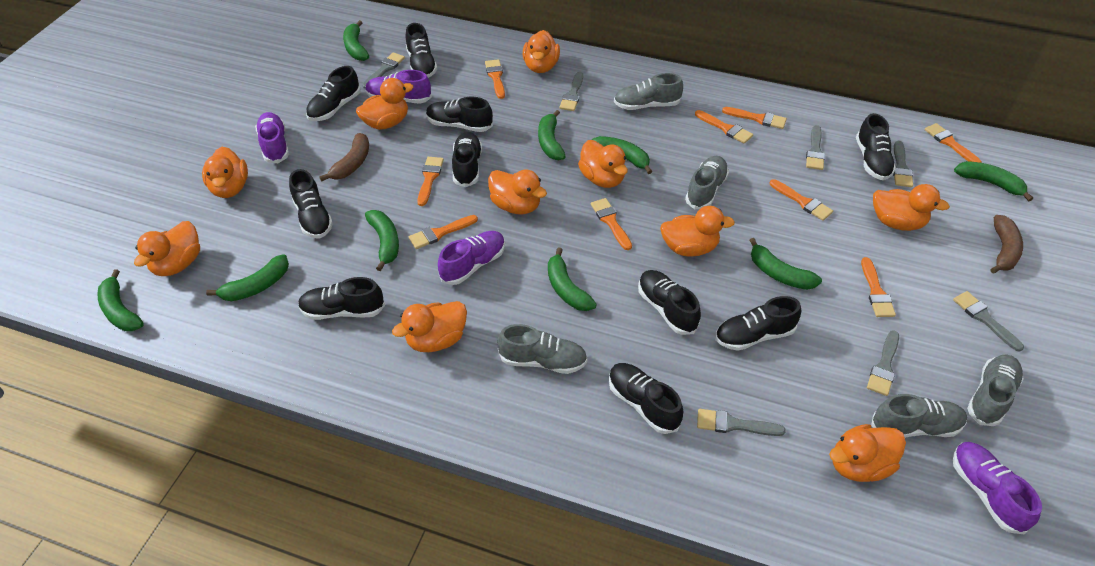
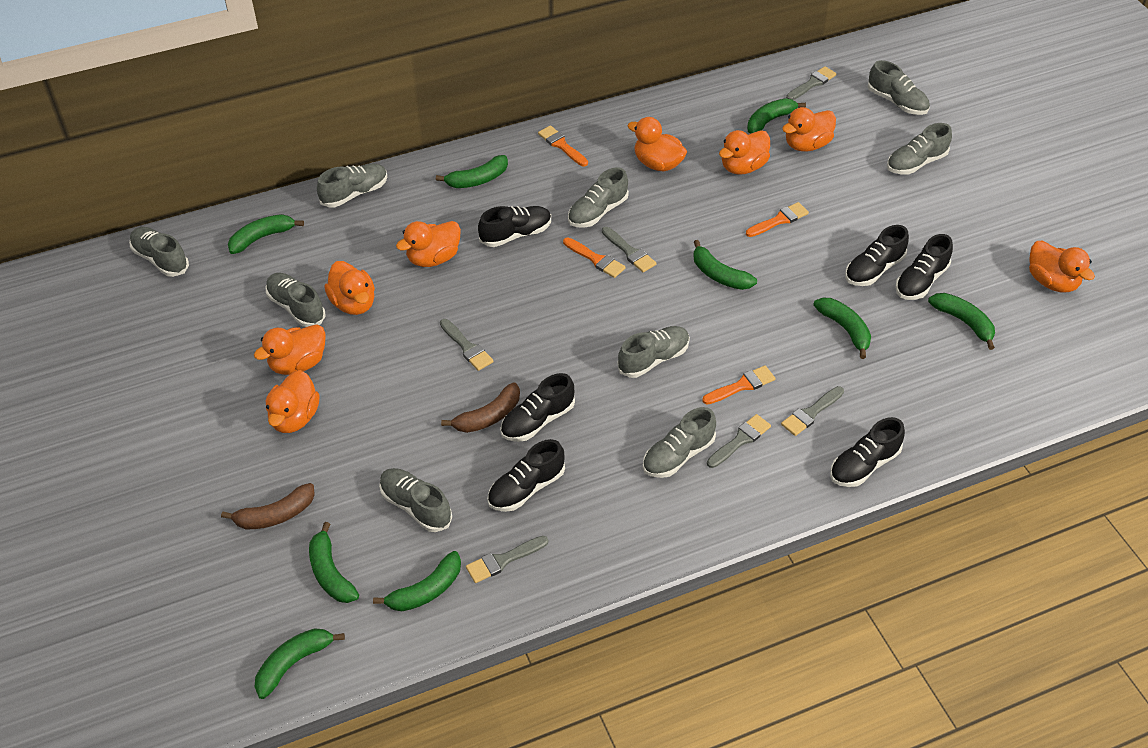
black shoe: 10 -> 6
grey brush: 7 -> 6
grey shoe: 5 -> 9
orange brush: 9 -> 4
orange duck: 10 -> 8
purple shoe: 4 -> 0

